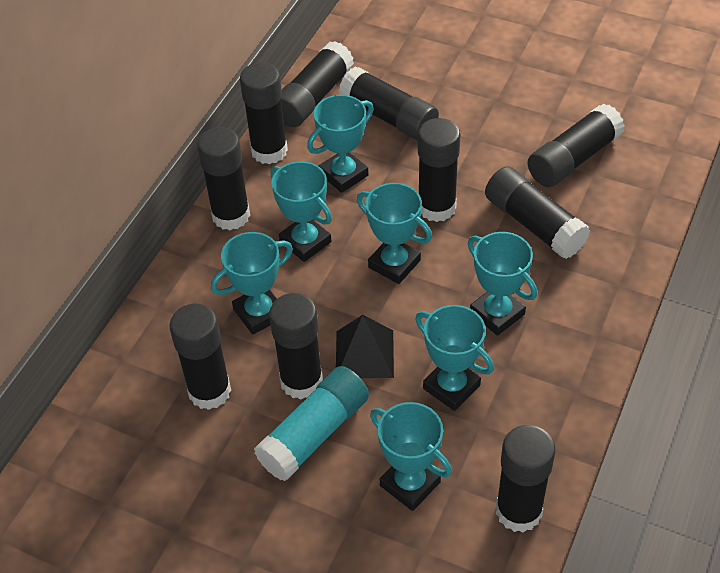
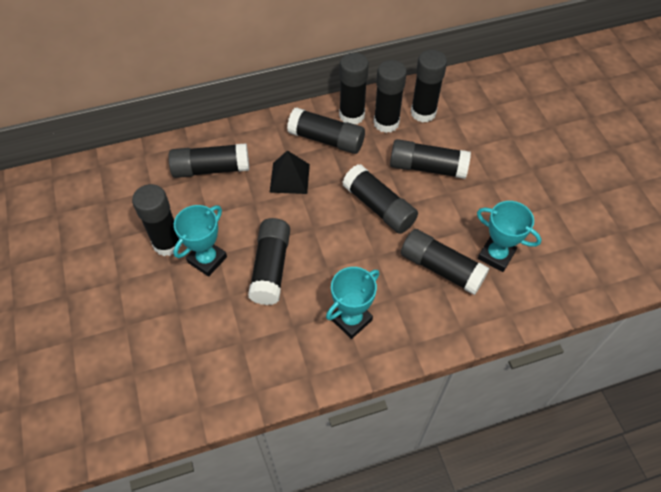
turquoise glue stick: 1 -> 0
turquoise trophy: 7 -> 3

